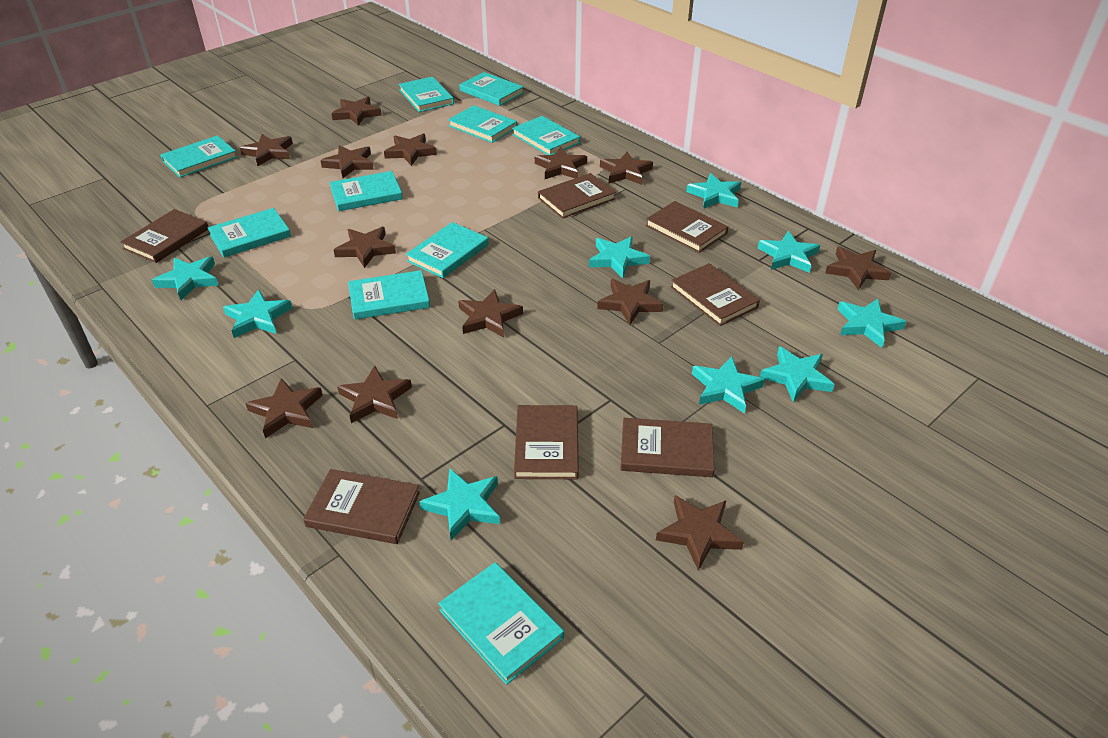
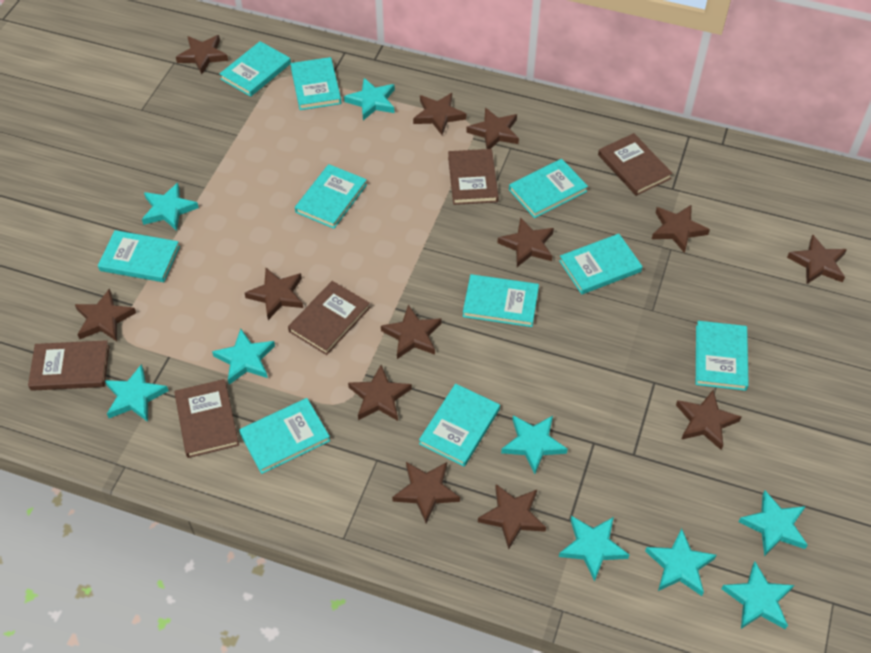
brown book: 7 -> 5

